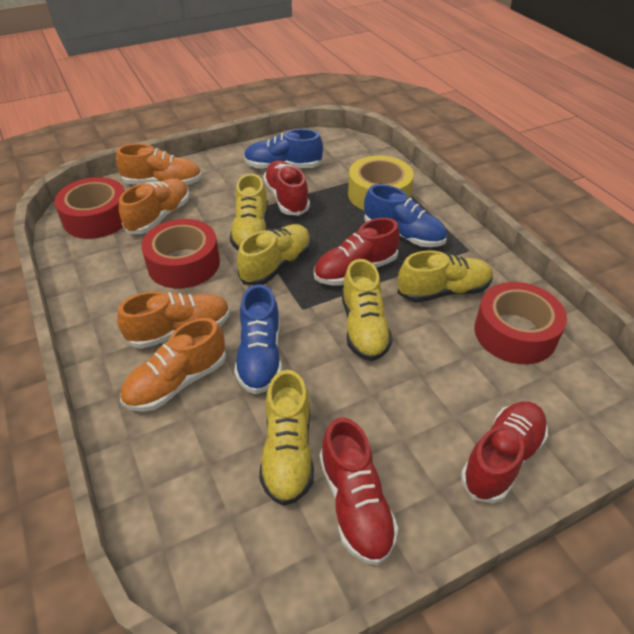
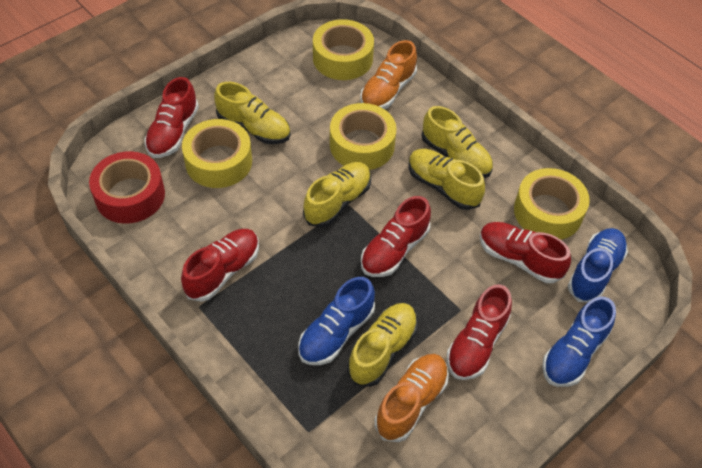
orange shoe: 4 -> 2
red shoe: 4 -> 5
red tape: 3 -> 1
yellow tape: 1 -> 4

